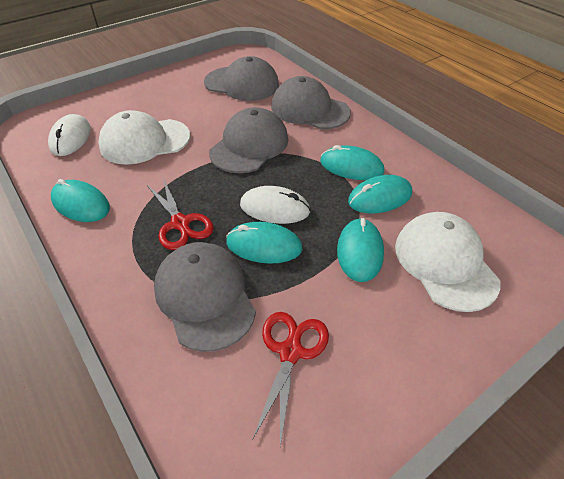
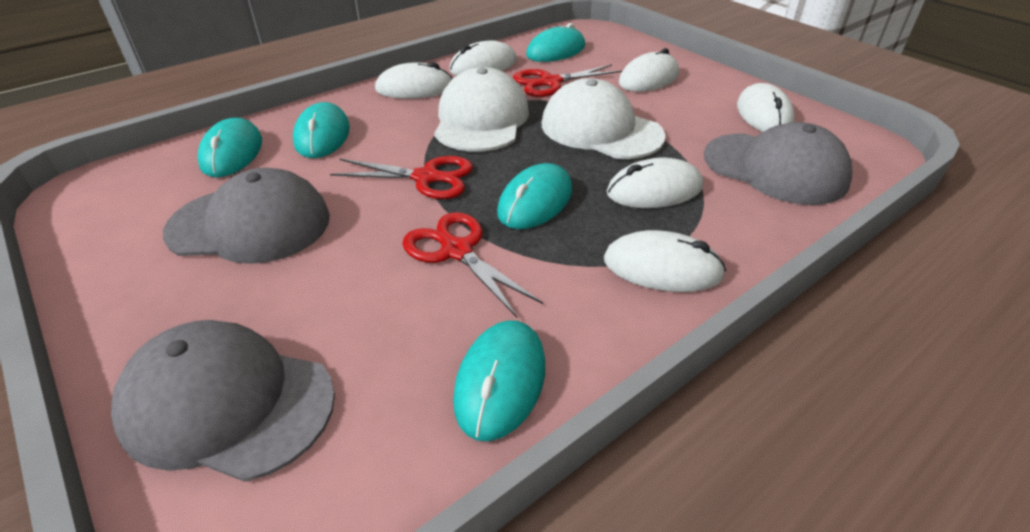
grey cap: 4 -> 3
red scissors: 2 -> 3
white mouse: 2 -> 6

